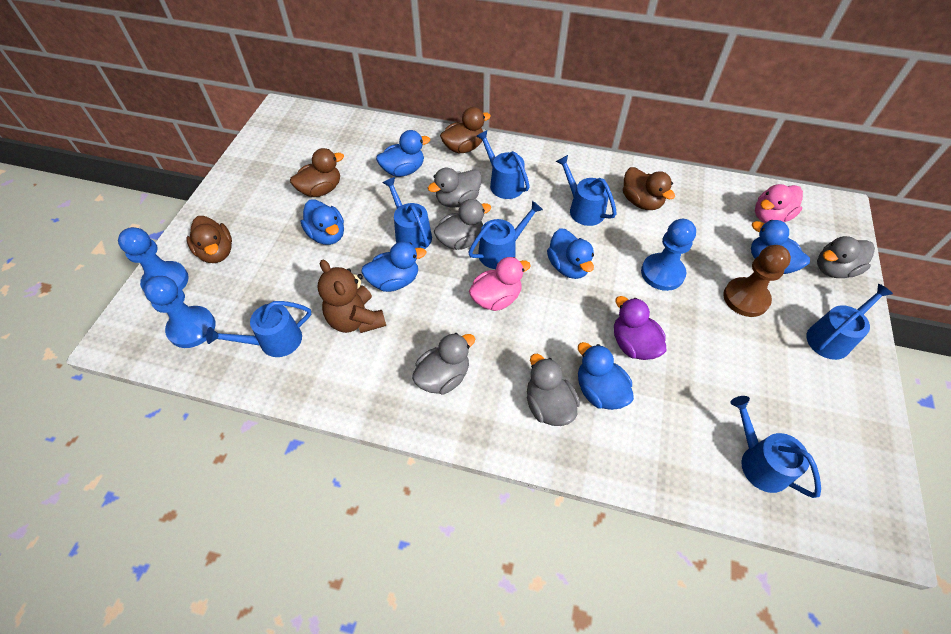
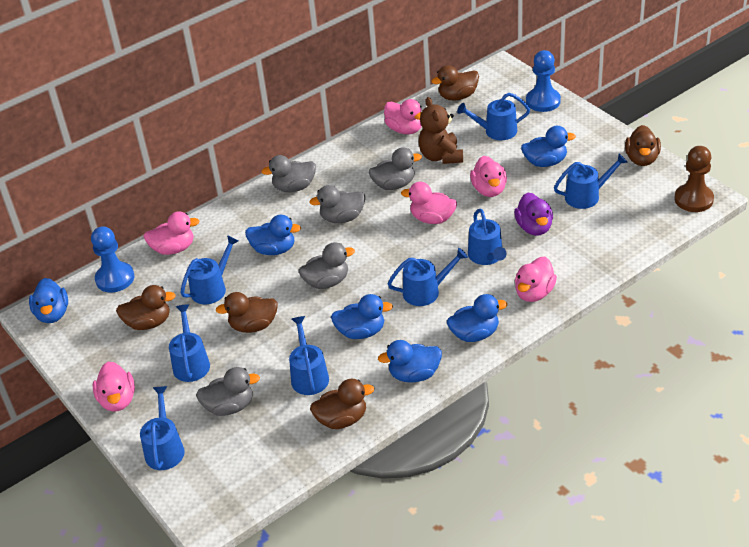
blue pawn: 3 -> 2
blue watering can: 7 -> 8
brown duck: 4 -> 5
pink duck: 2 -> 6

